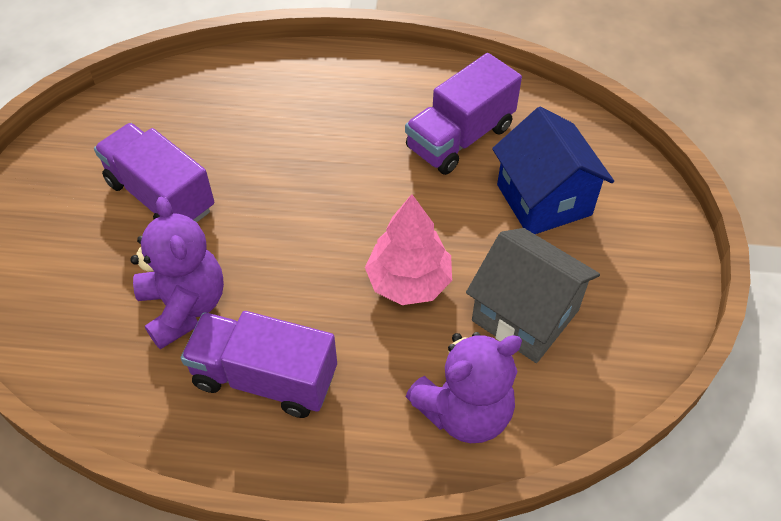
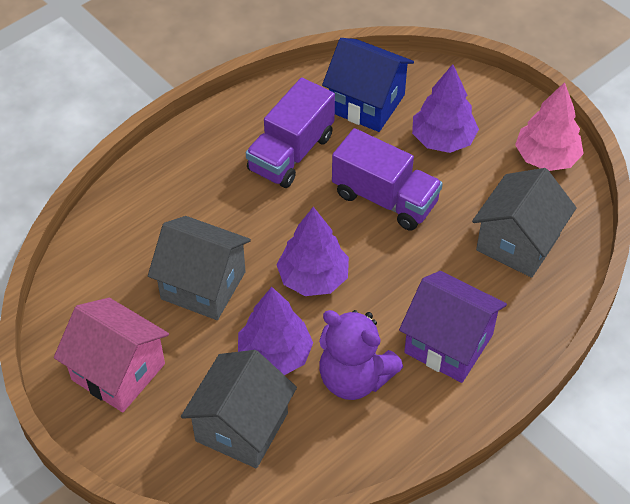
grey house: 1 -> 3
pink house: 0 -> 1
purple house: 0 -> 1
purple teddy bear: 2 -> 1
purple tree: 0 -> 3
purple truck: 3 -> 2

